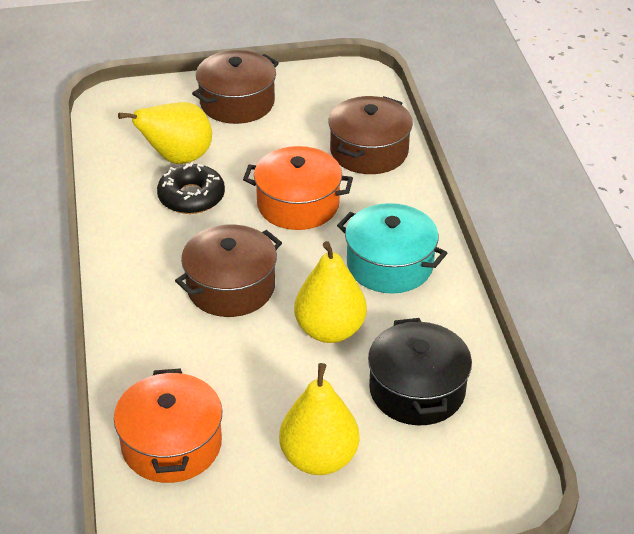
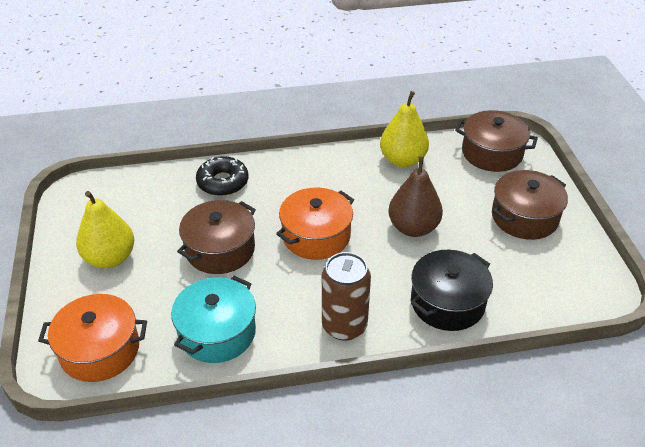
brown can: 0 -> 1
brown pear: 0 -> 1
yellow pear: 3 -> 2

